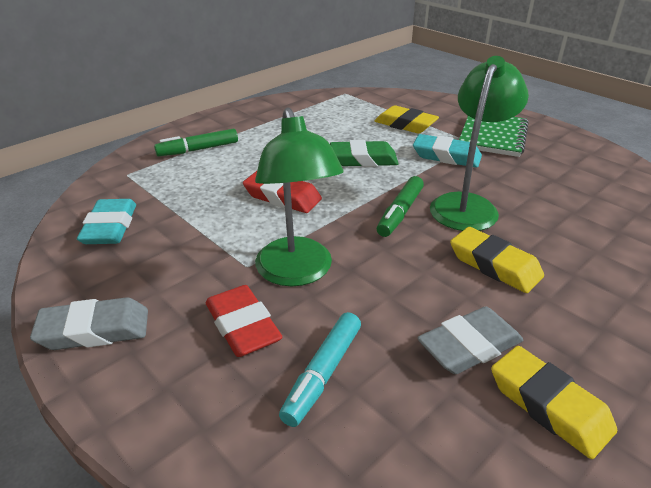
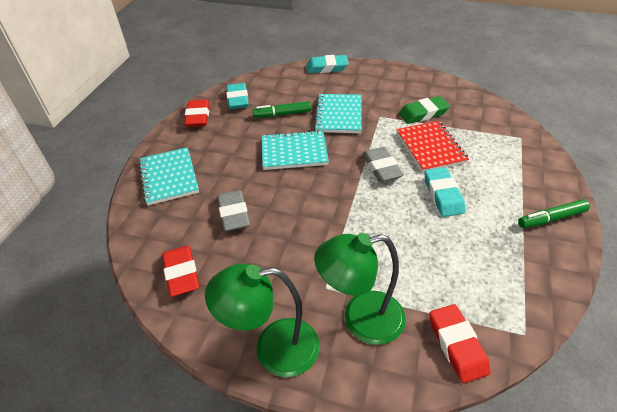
green notebook: 1 -> 0
red eraser: 2 -> 3
red notebook: 0 -> 1
turquoise eraser: 2 -> 3
turquoise marker: 1 -> 0
turquoise notebook: 0 -> 3
yellow eraser: 3 -> 0

